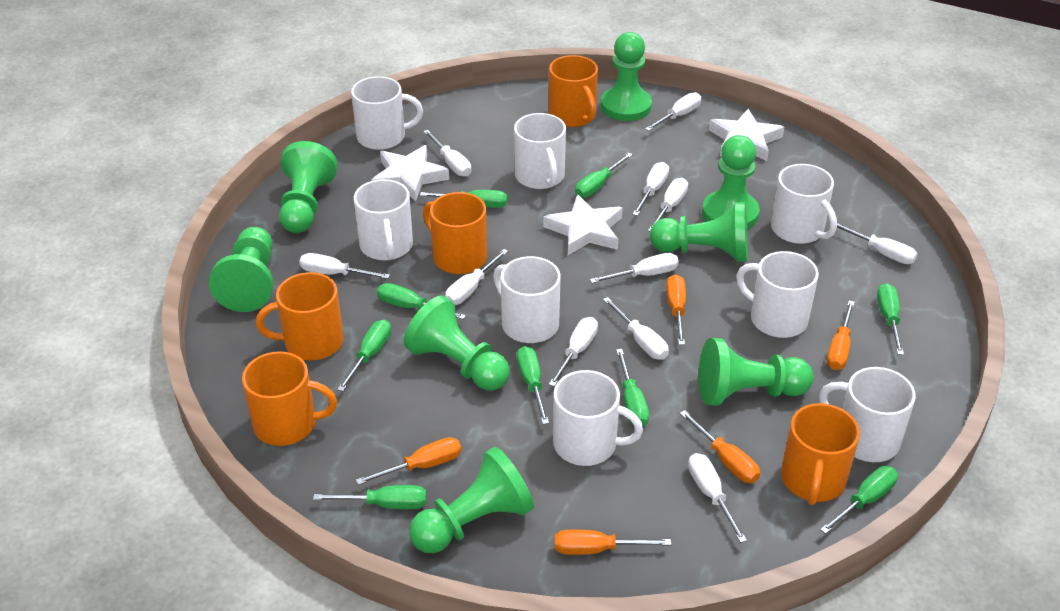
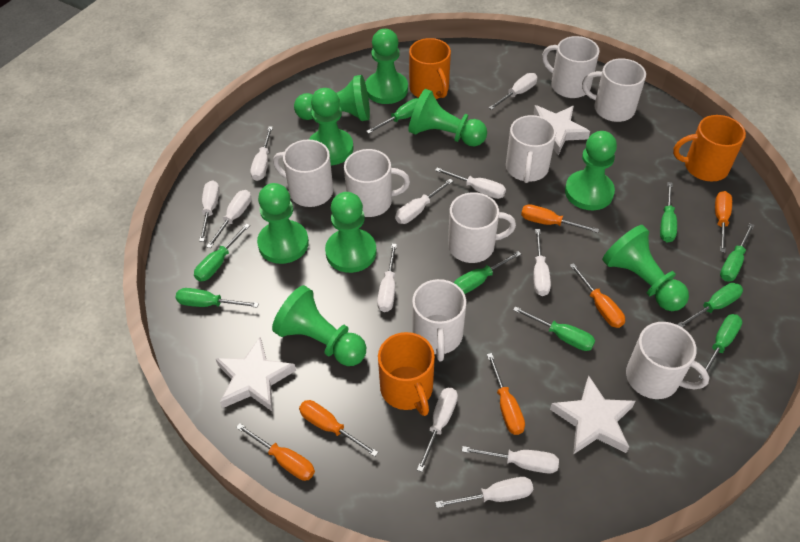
green pawn: 8 -> 9
orange mug: 5 -> 3
orange screwdriver: 5 -> 6

